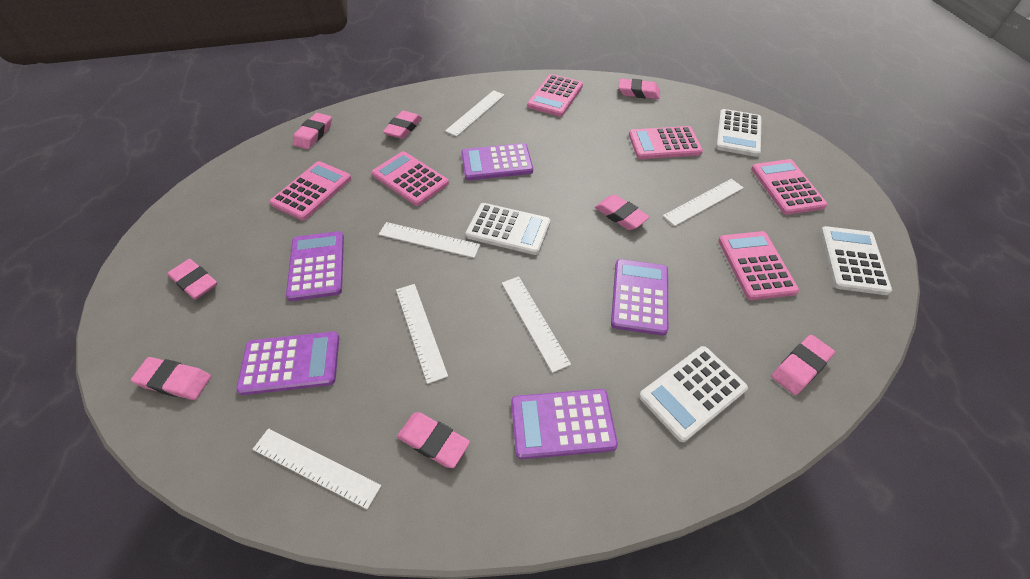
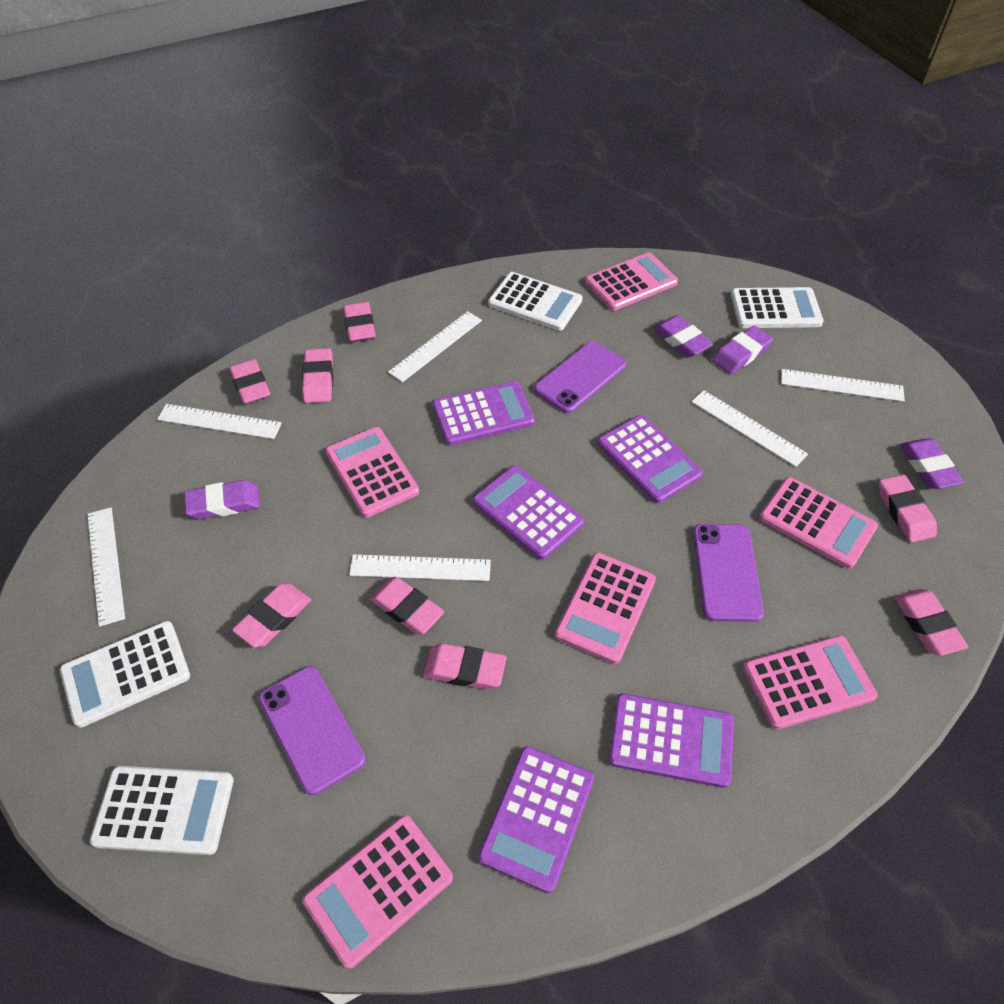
purple eraser: 0 -> 4
purple phone: 0 -> 3

